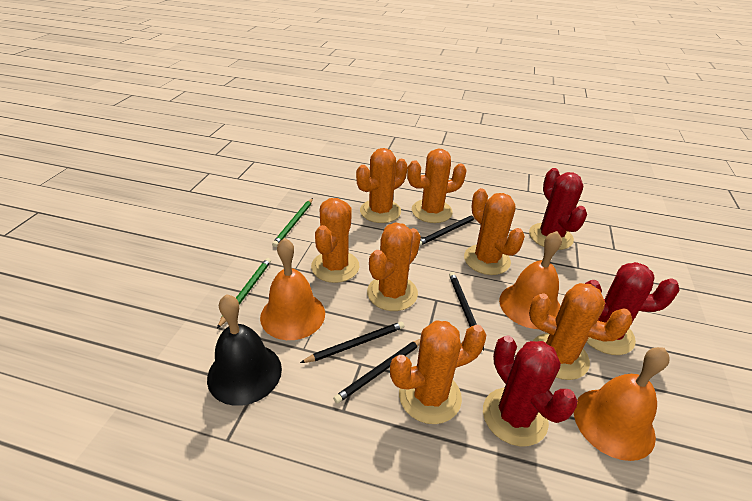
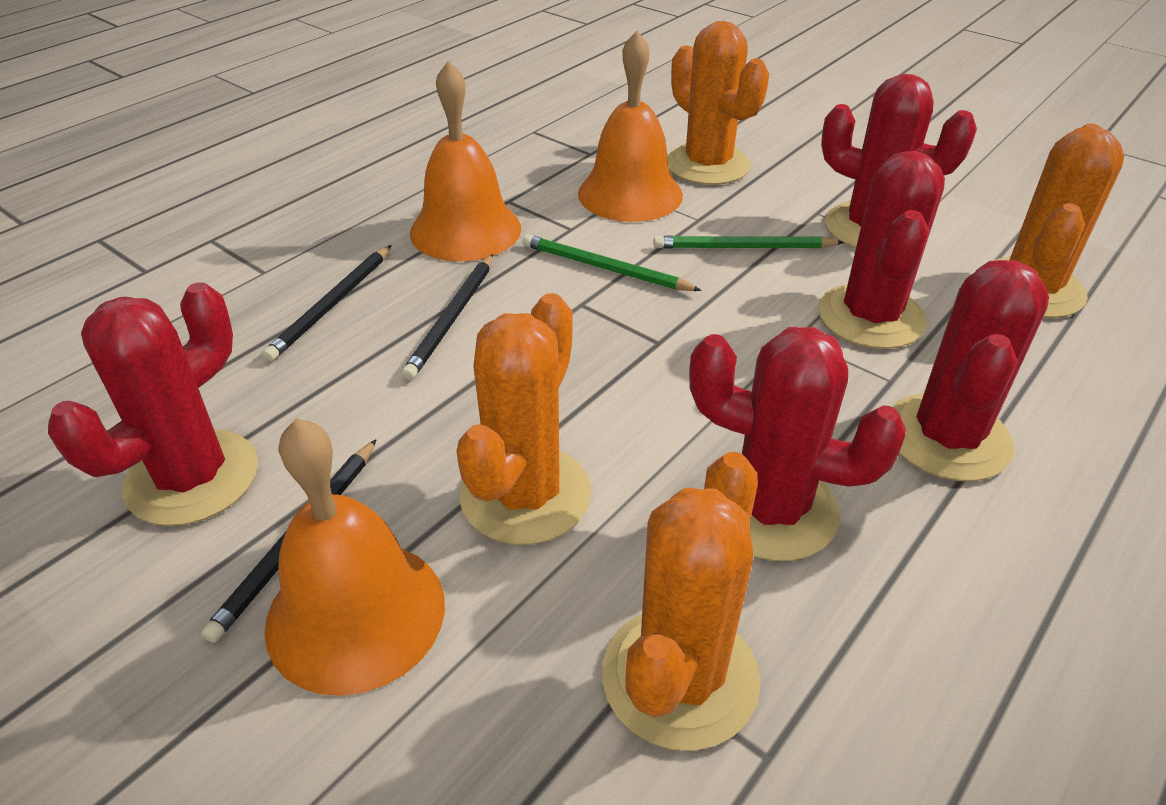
black bell: 1 -> 0
black pencil: 4 -> 3
orange cactus: 7 -> 4
red cactus: 3 -> 5

